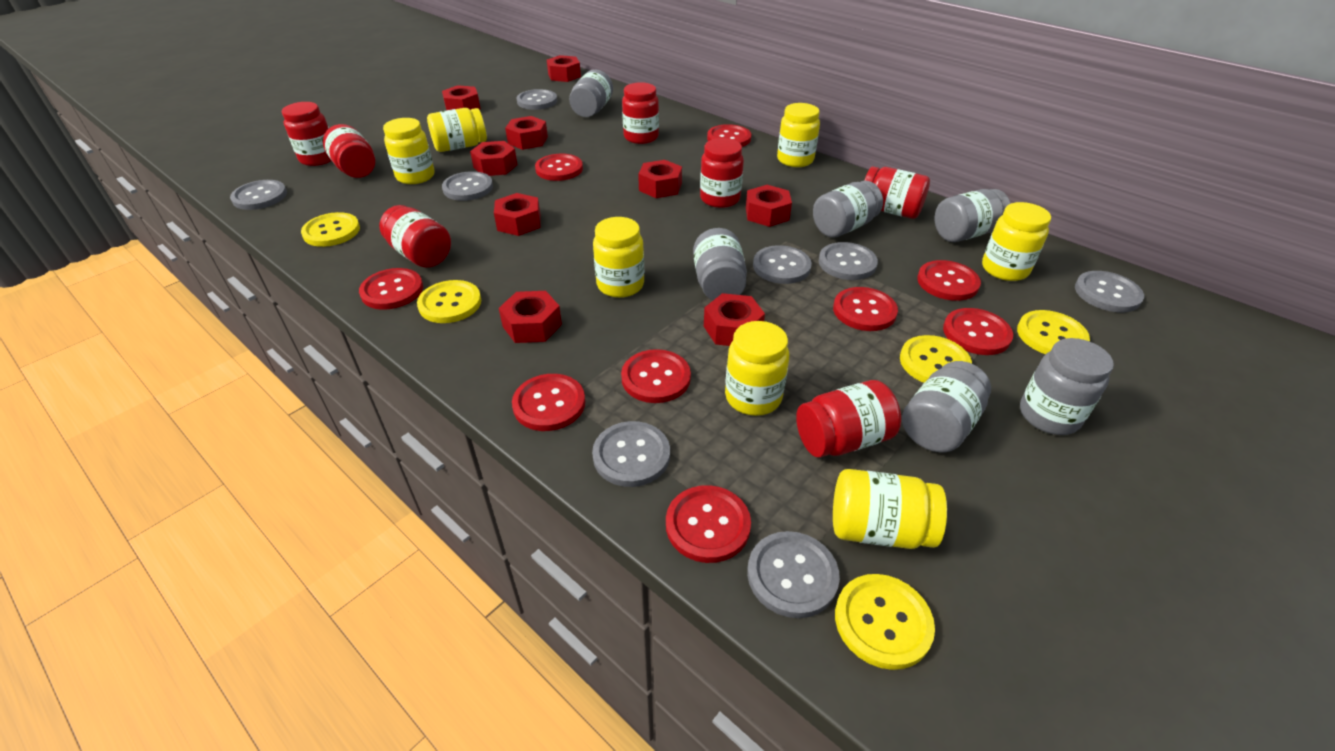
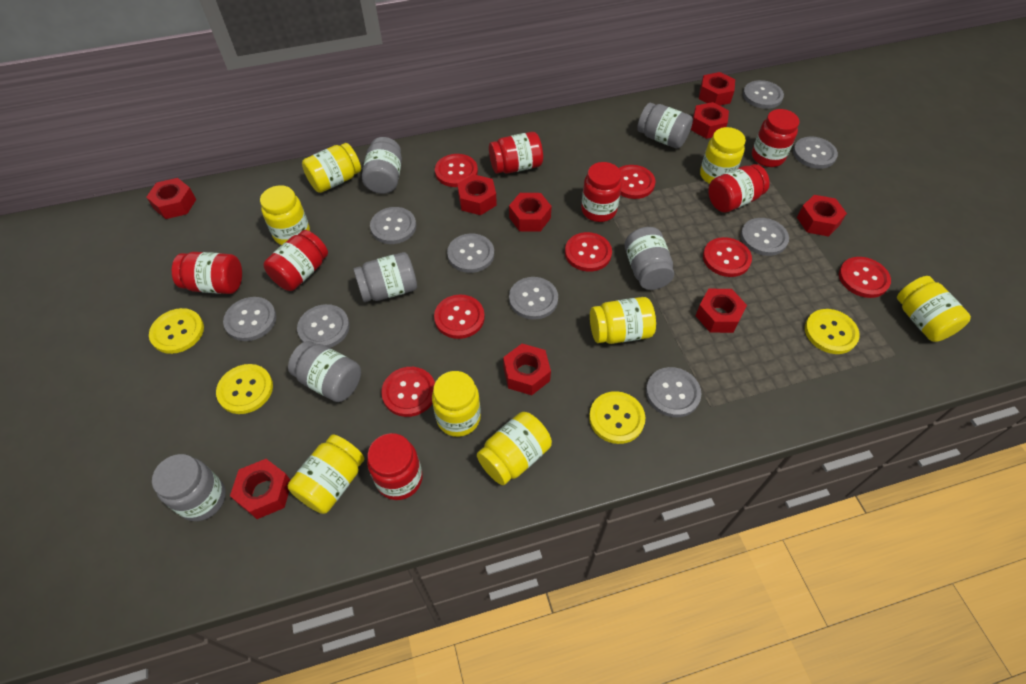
grey button: 8 -> 9
red button: 9 -> 7
yellow button: 5 -> 4
yellow jar: 7 -> 8

